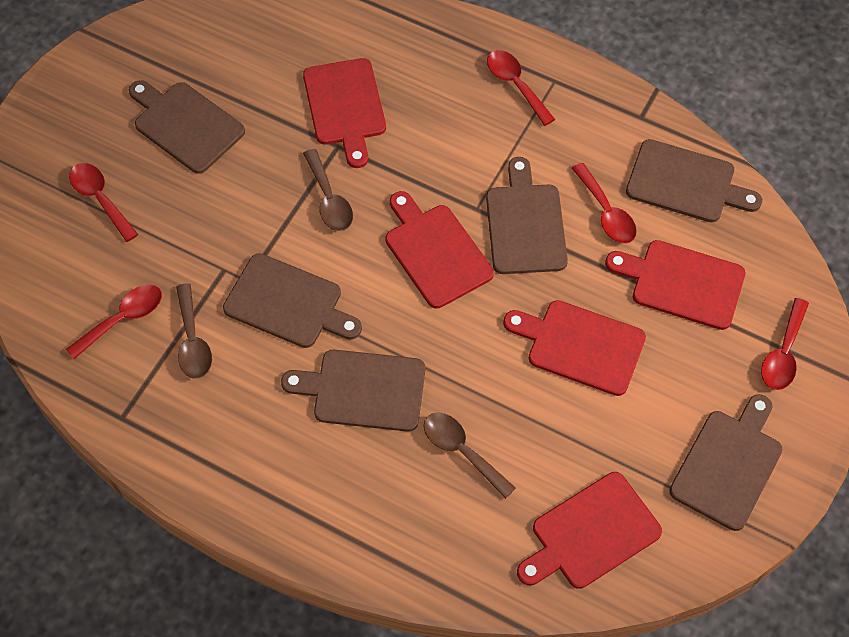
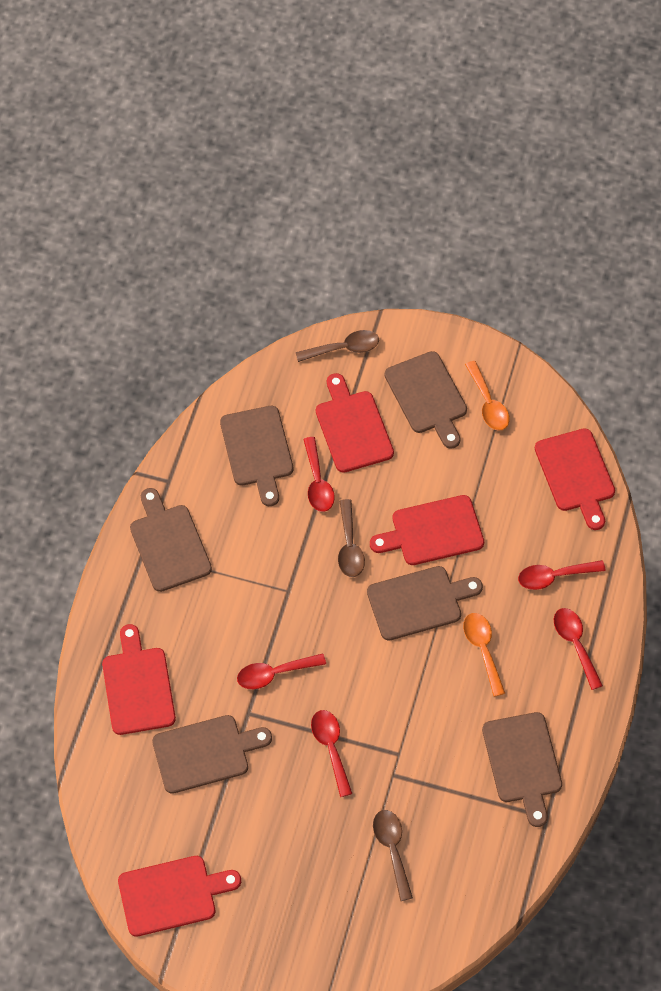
orange spoon: 0 -> 2

